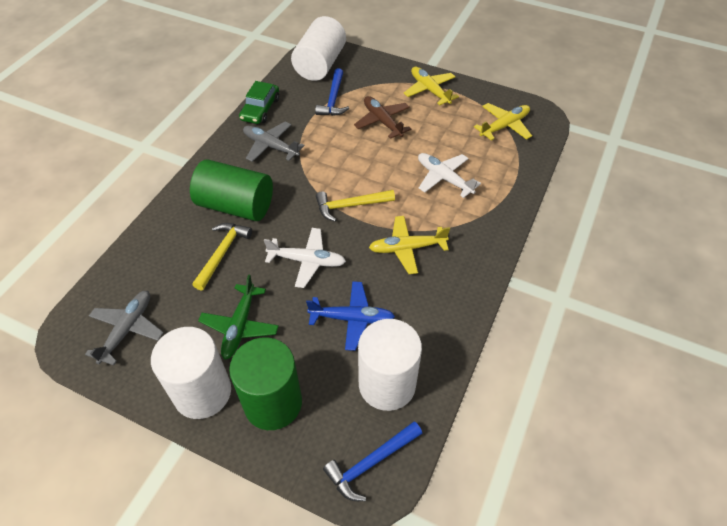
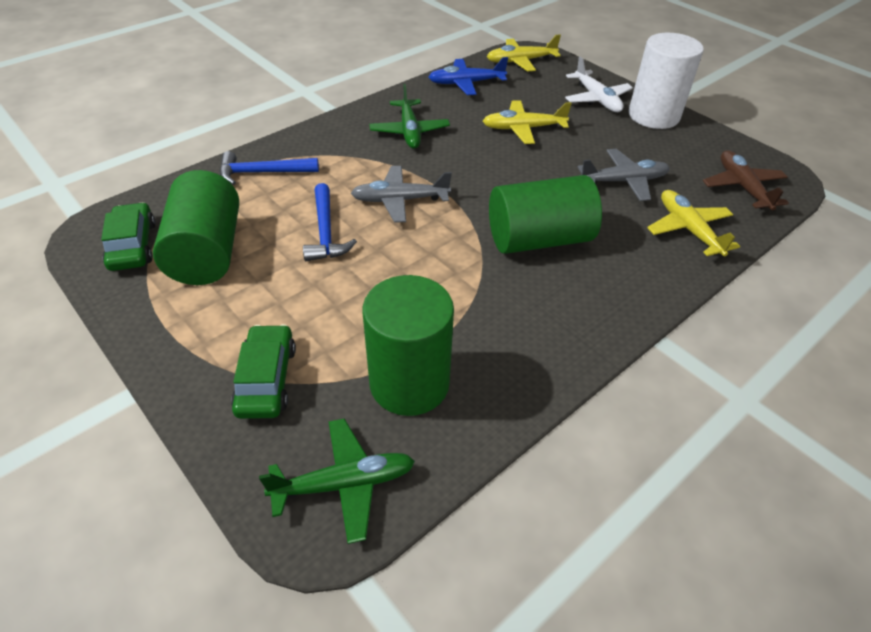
green car: 1 -> 2
green cylinder: 2 -> 3
green plane: 1 -> 2
white cylinder: 3 -> 1
white plane: 2 -> 1
yellow hammer: 2 -> 0

